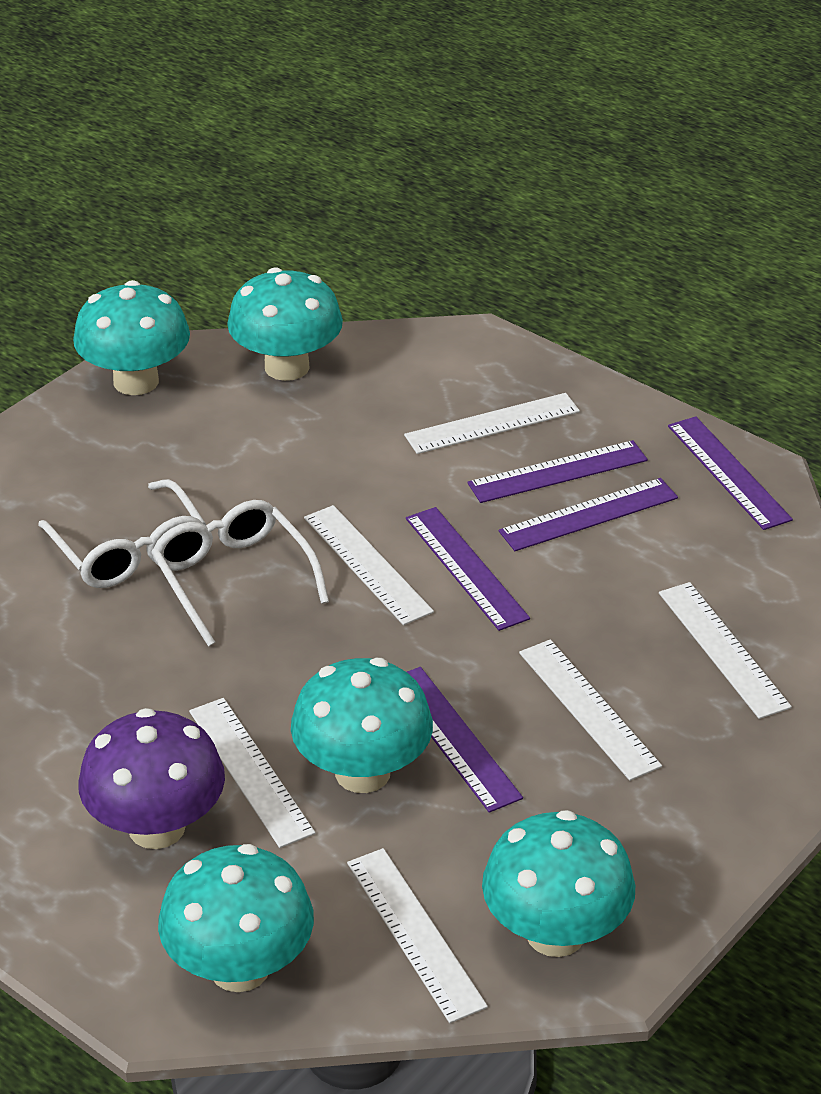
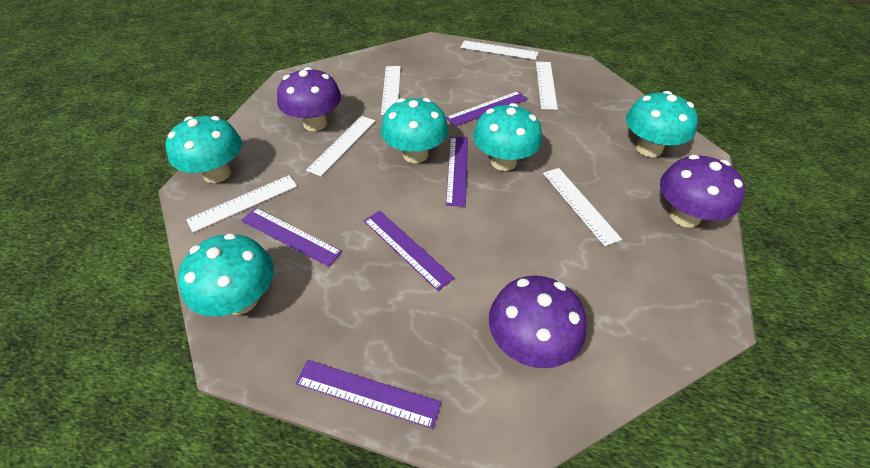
purple mushroom: 1 -> 3
white glasses: 2 -> 0

